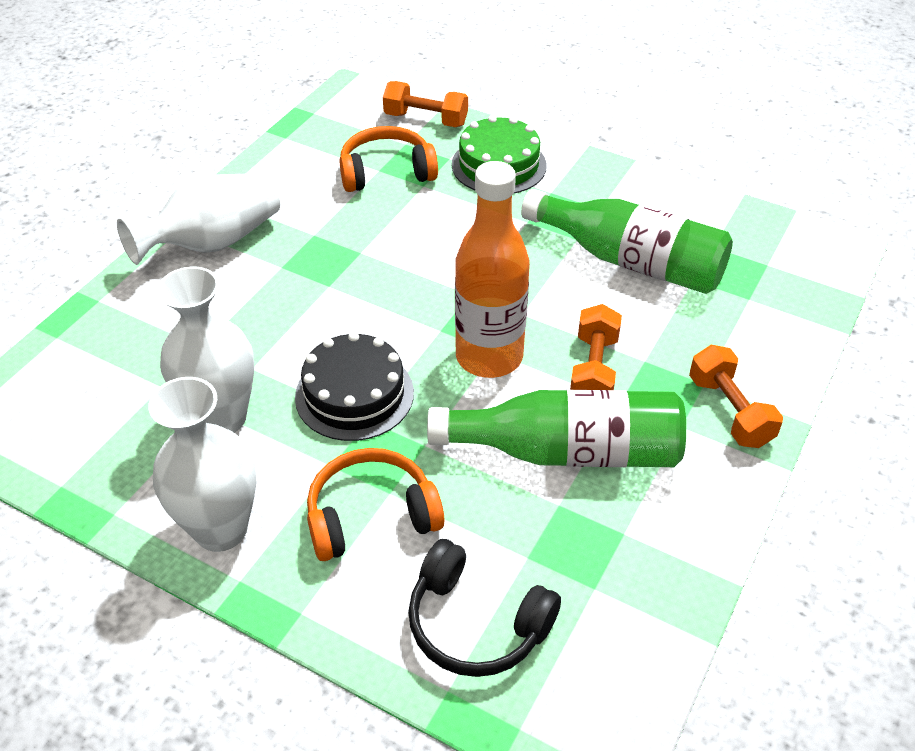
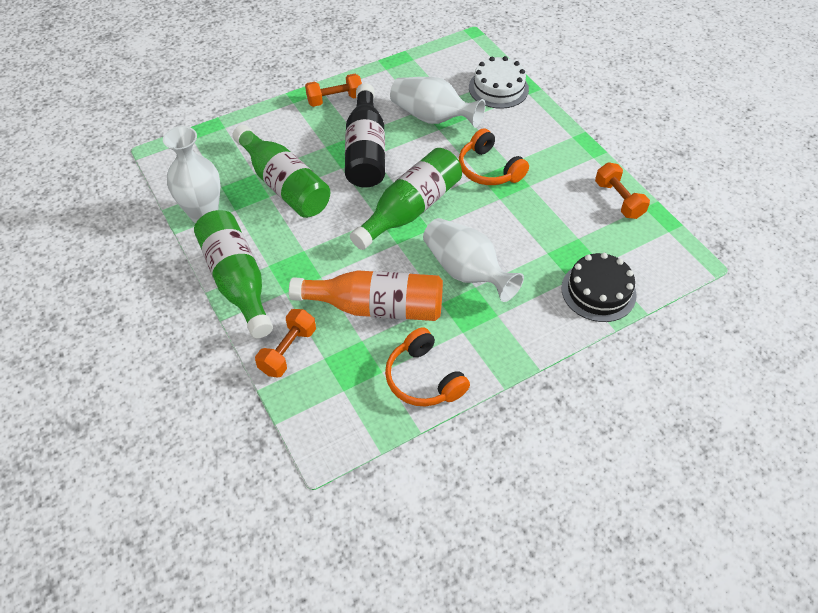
black bottle: 0 -> 1
black headphones: 1 -> 0
green bottle: 2 -> 3
green cake: 1 -> 0
white cake: 0 -> 1

